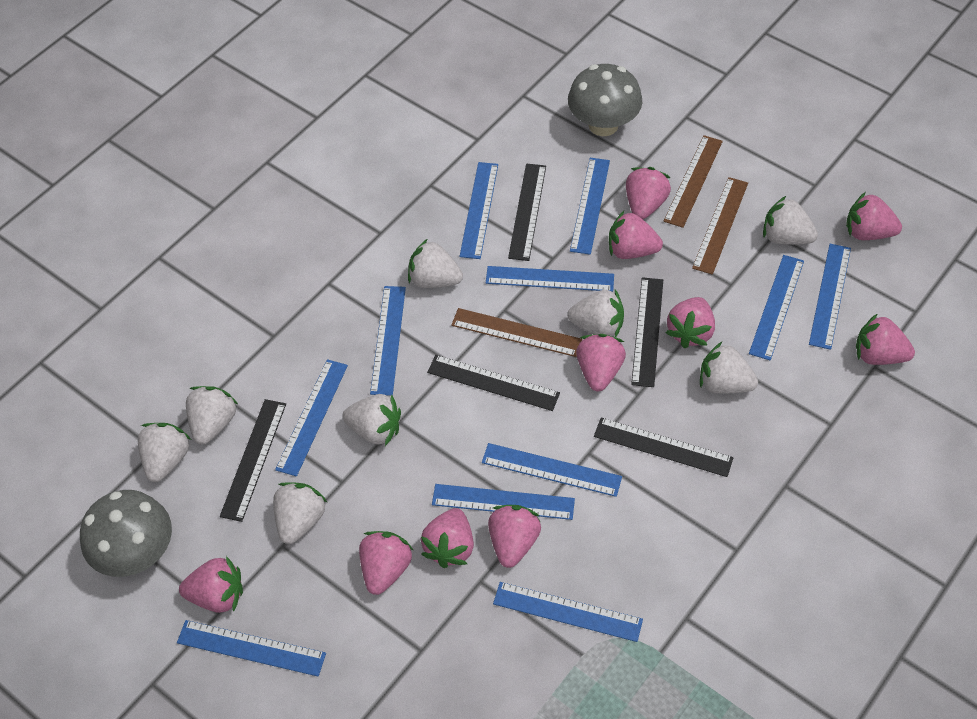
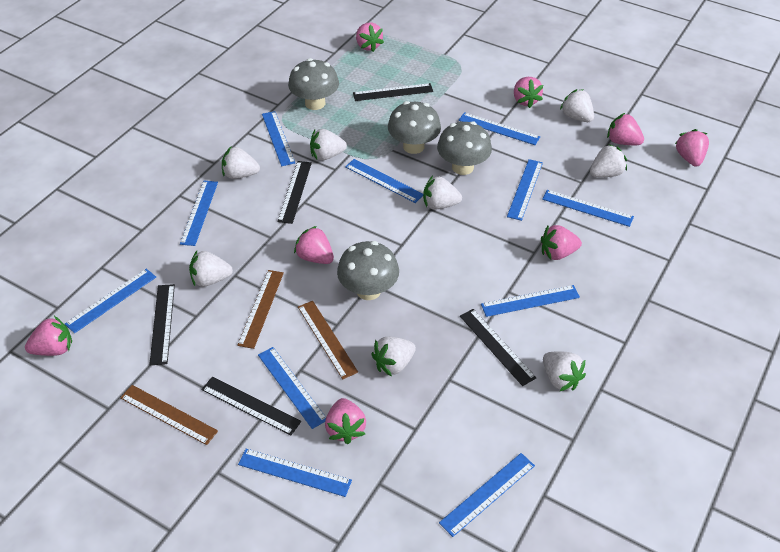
grey mushroom: 2 -> 4
pink strawberry: 10 -> 8

